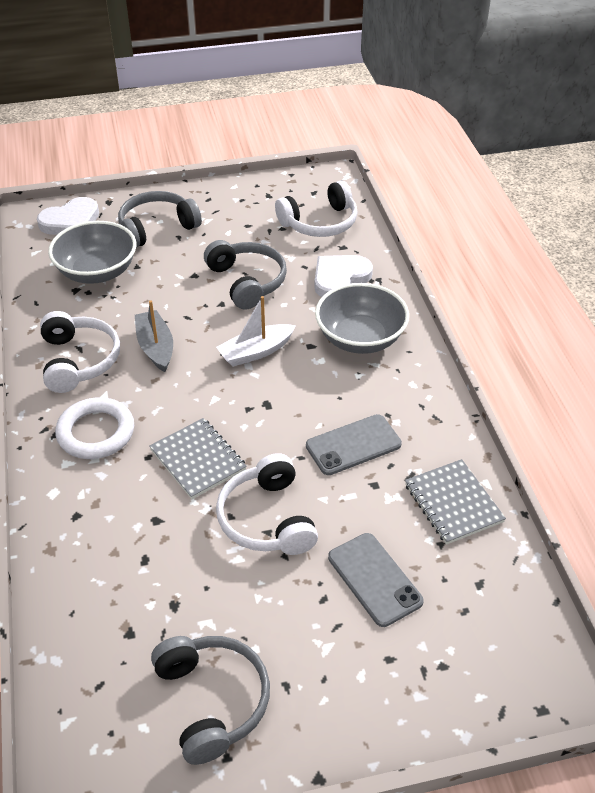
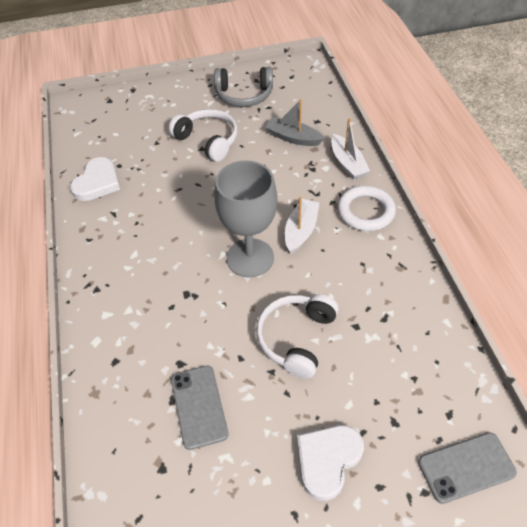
grey bowl: 2 -> 0
grey goblet: 0 -> 1
grey headphones: 3 -> 1
grey notebook: 2 -> 0
white boat: 1 -> 2
white headphones: 3 -> 2

